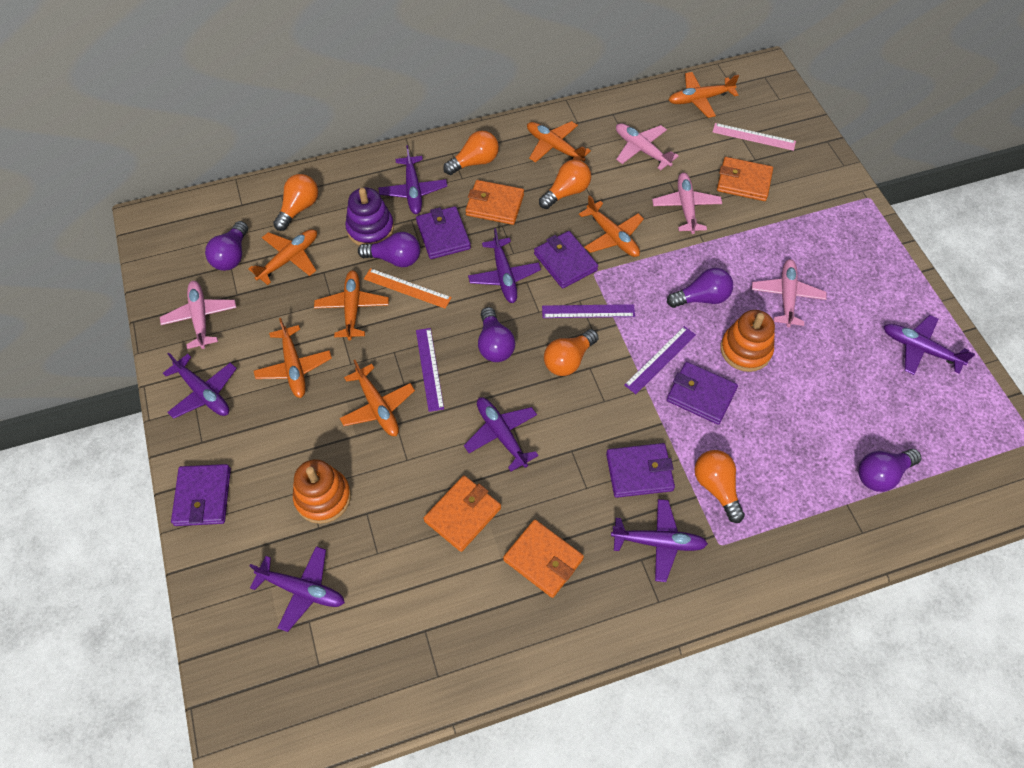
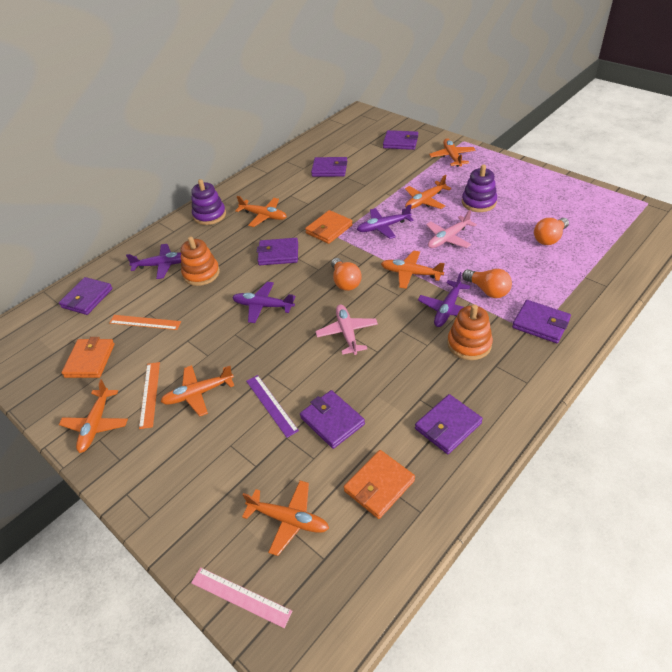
orange light bulb: 5 -> 3
orange ruler: 1 -> 2
orange wallet: 4 -> 3
pink plane: 4 -> 2
purple light bulb: 5 -> 0
purple plane: 7 -> 4
purple ruler: 3 -> 1
purple stacking toy: 1 -> 2
purple wallet: 5 -> 7

